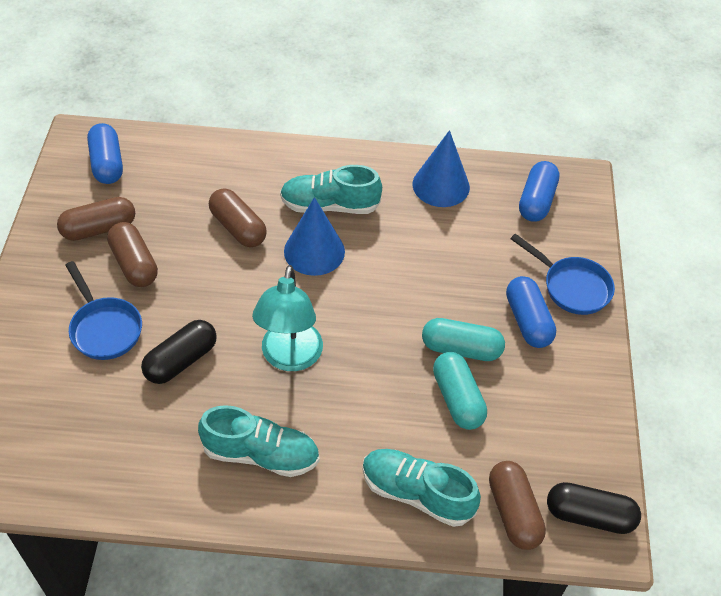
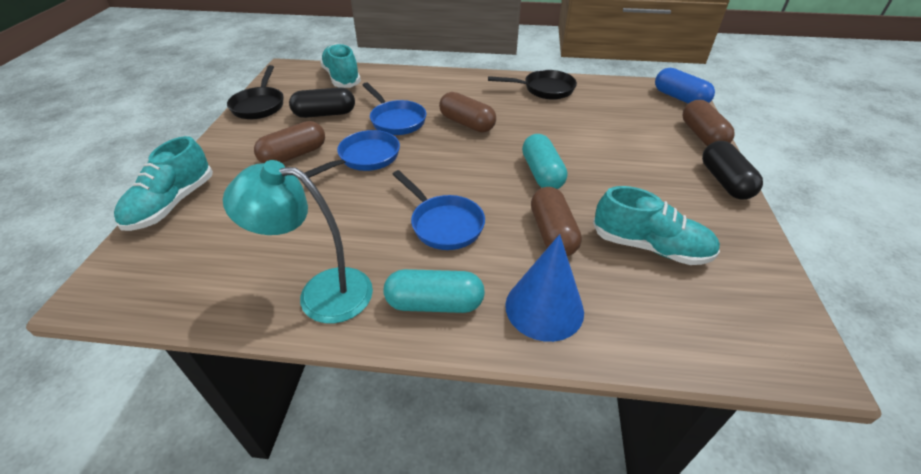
black pan: 0 -> 2
blue capsule: 3 -> 1
blue cone: 2 -> 1
blue pan: 2 -> 3

